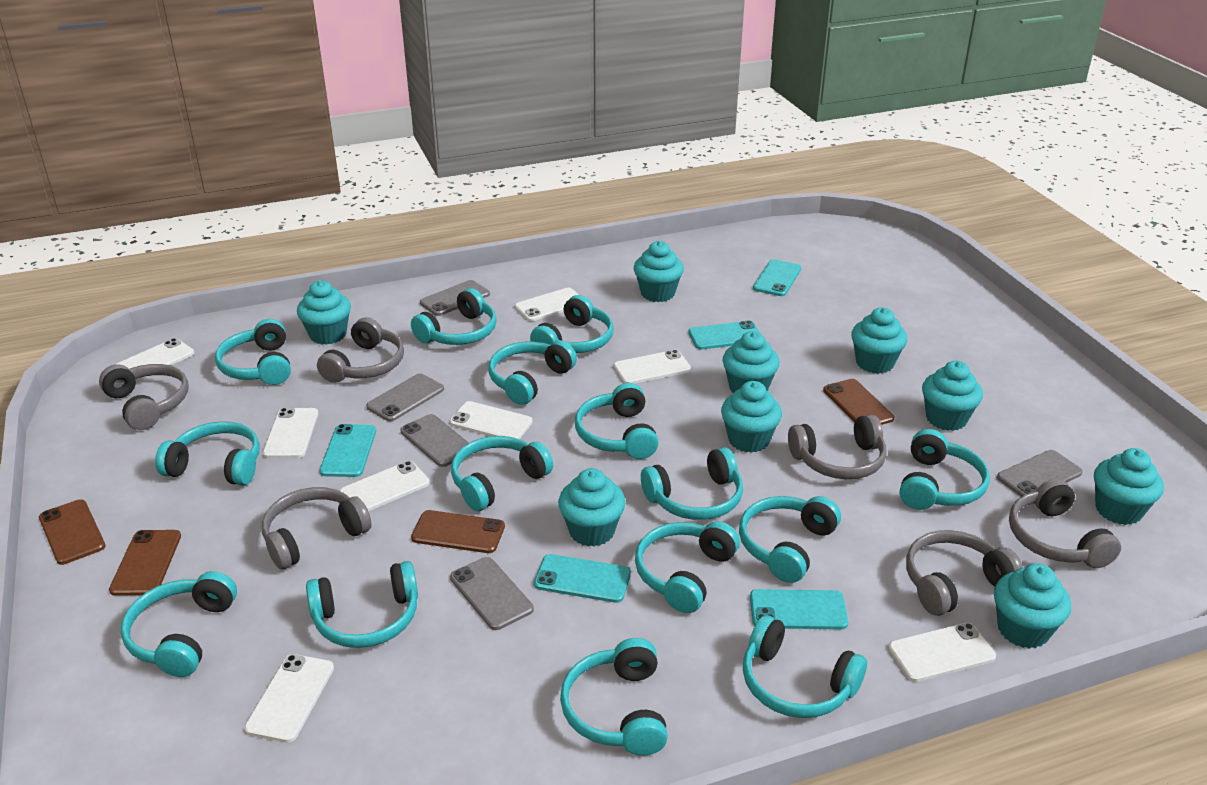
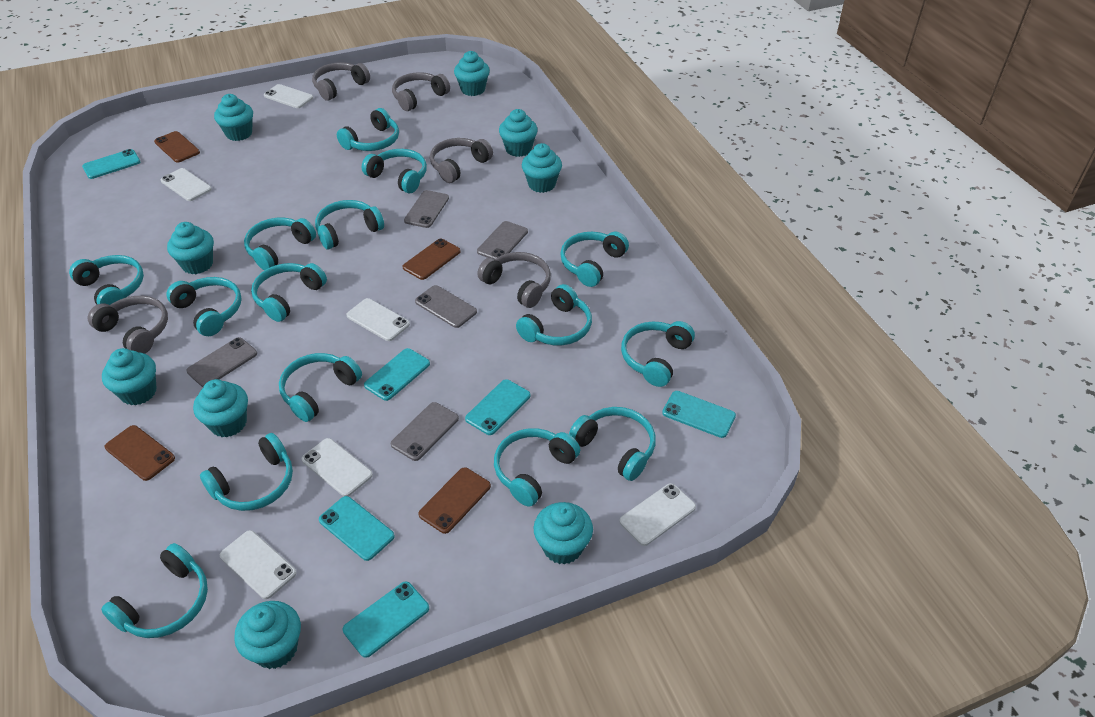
grey headphones: 6 -> 5
turquoise phone: 5 -> 6
white phone: 8 -> 6

